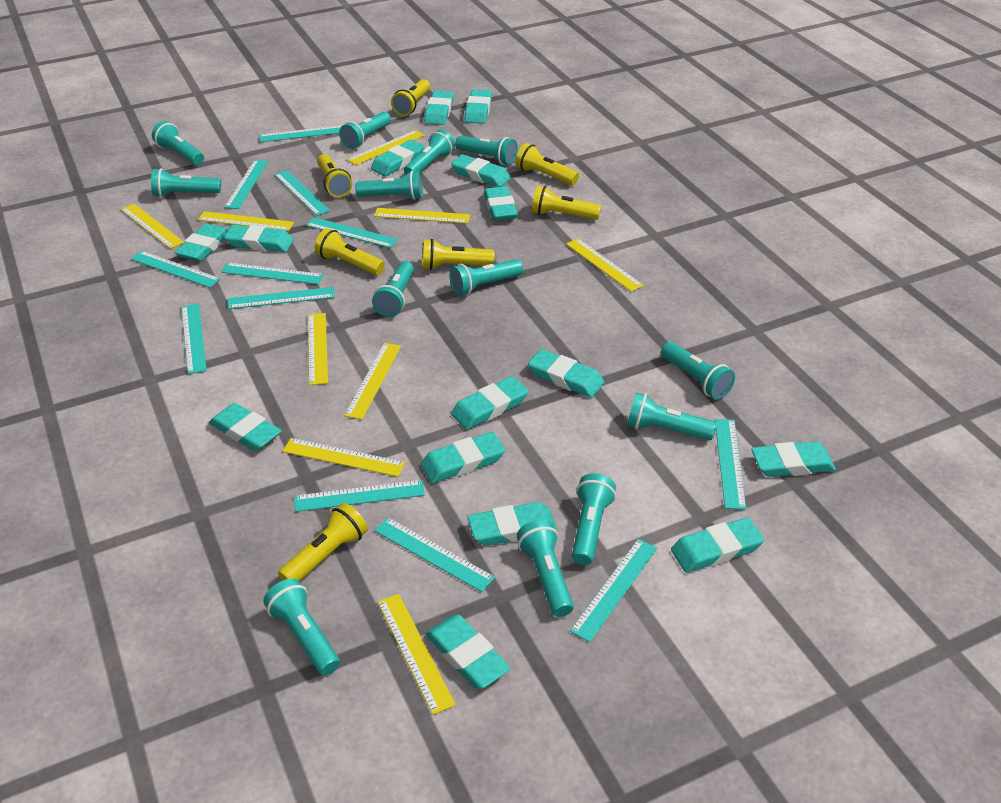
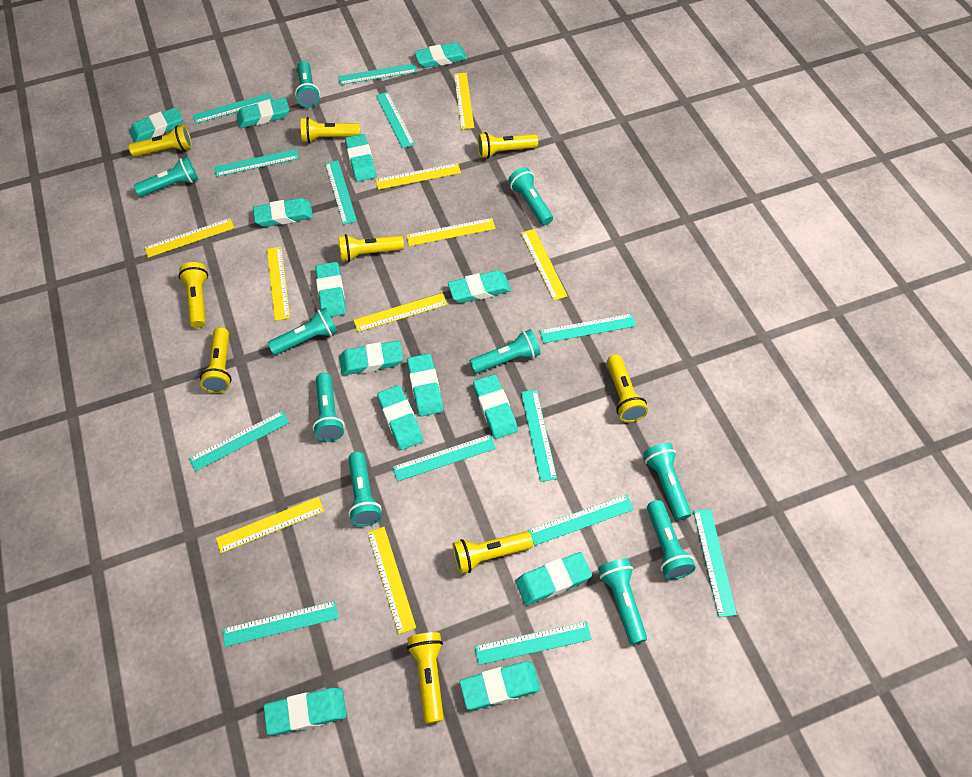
turquoise eraser: 15 -> 14
turquoise flashlight: 13 -> 10
turquoise ruler: 12 -> 13
yellow flashlight: 7 -> 9

